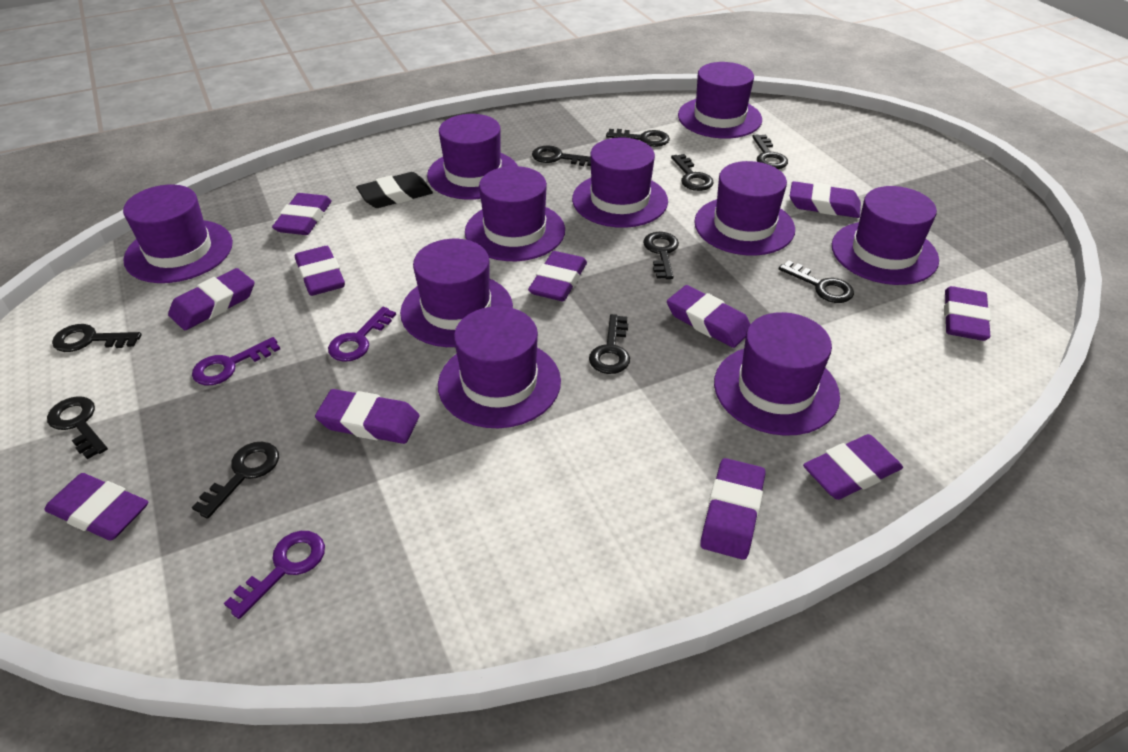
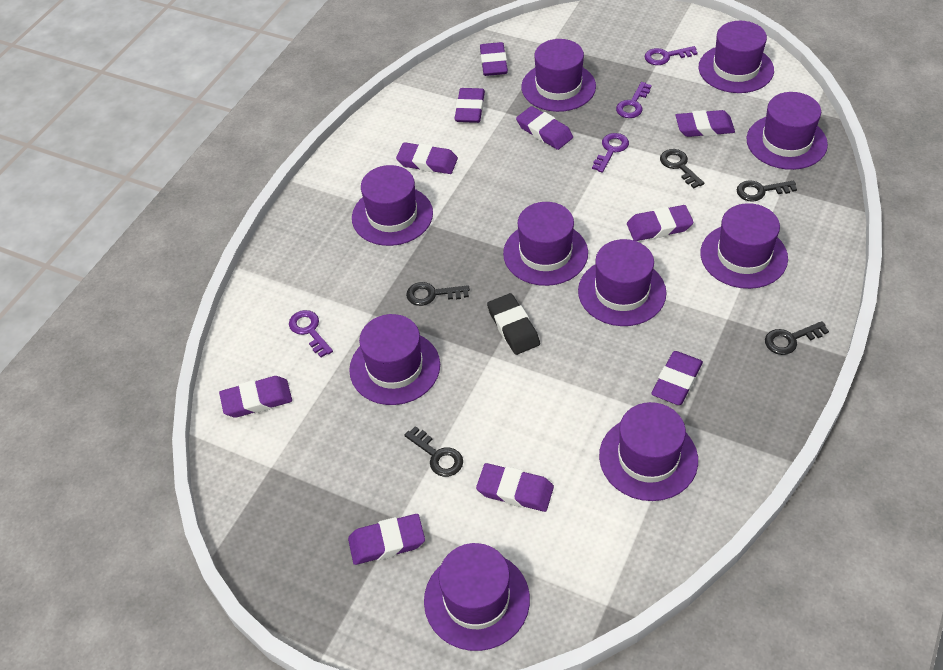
black key: 10 -> 5
purple eraser: 11 -> 10
purple key: 3 -> 4

